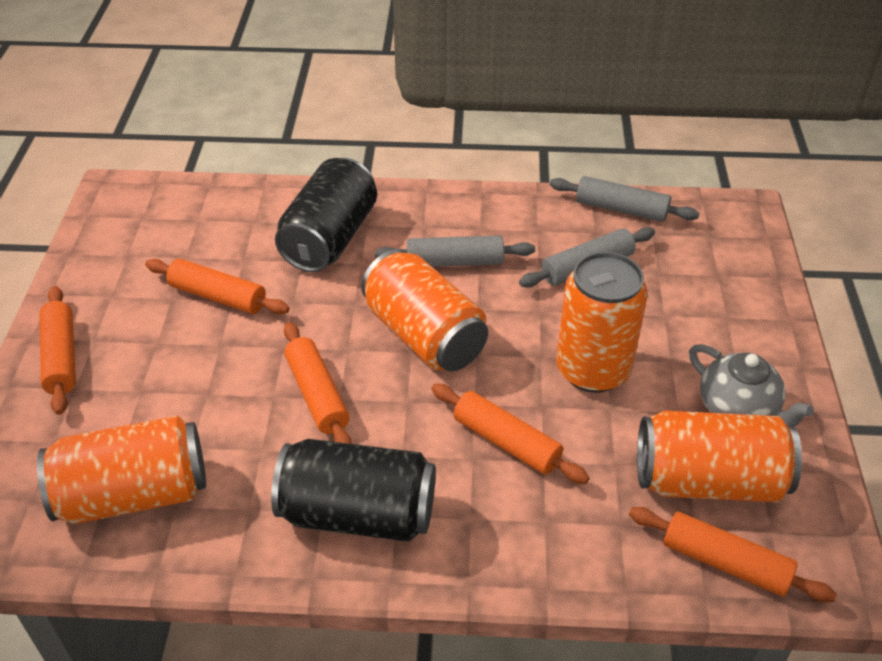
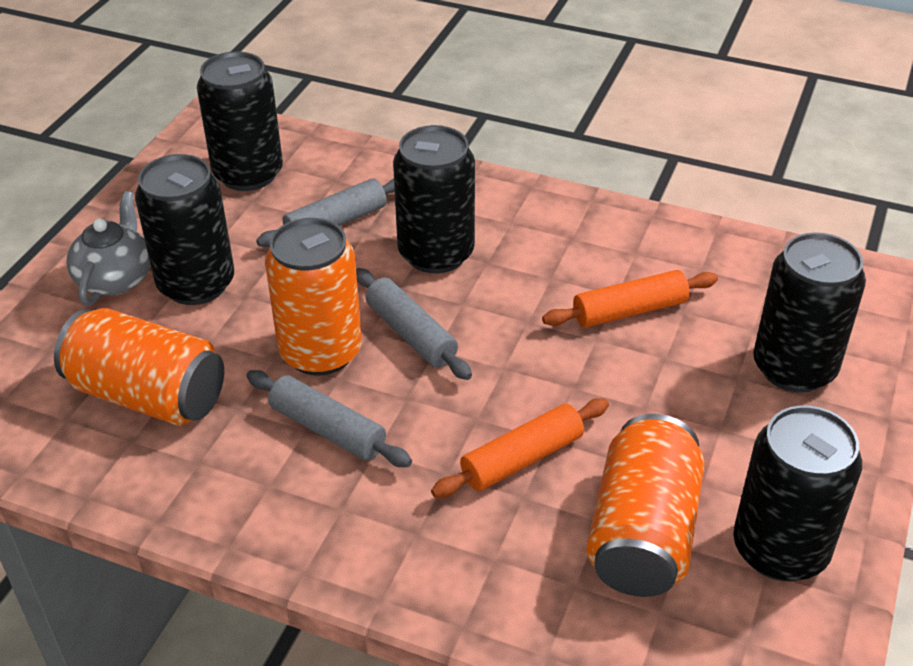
black can: 2 -> 5
orange can: 4 -> 3
orange rolling pin: 5 -> 2

